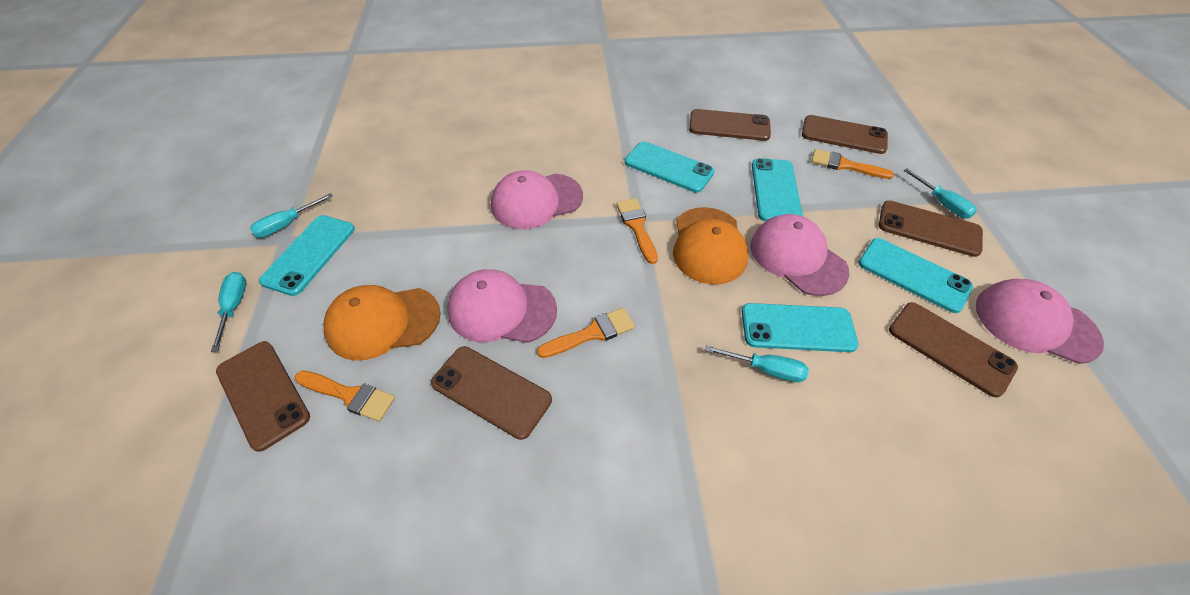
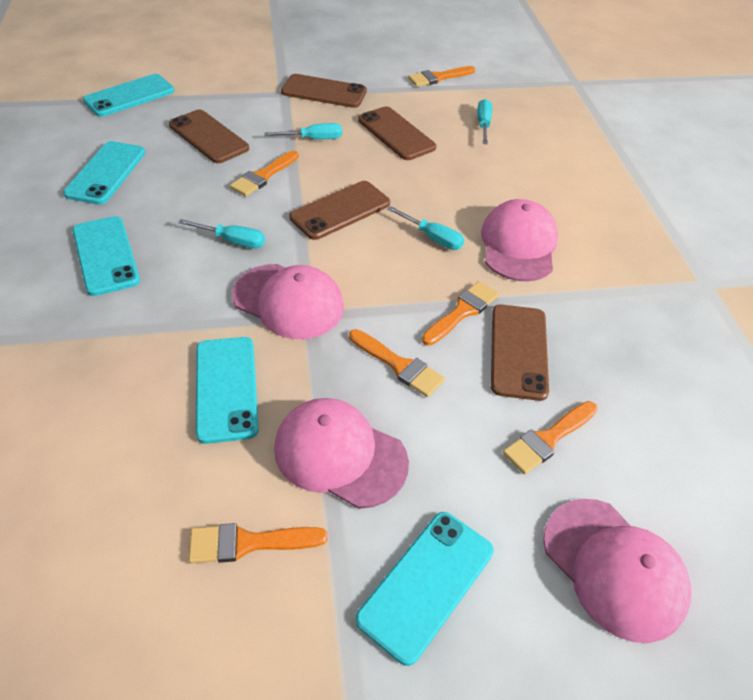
brown phone: 6 -> 5
orange brush: 4 -> 6
orange cap: 2 -> 0

